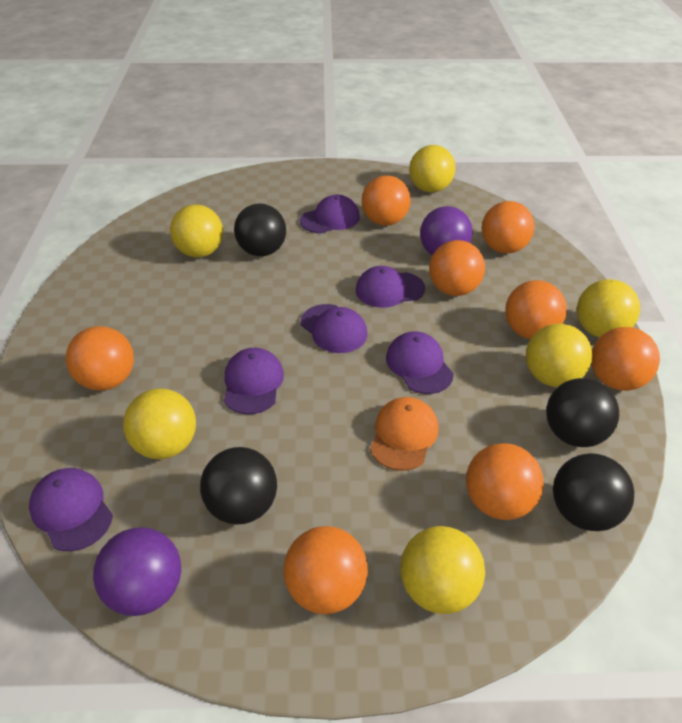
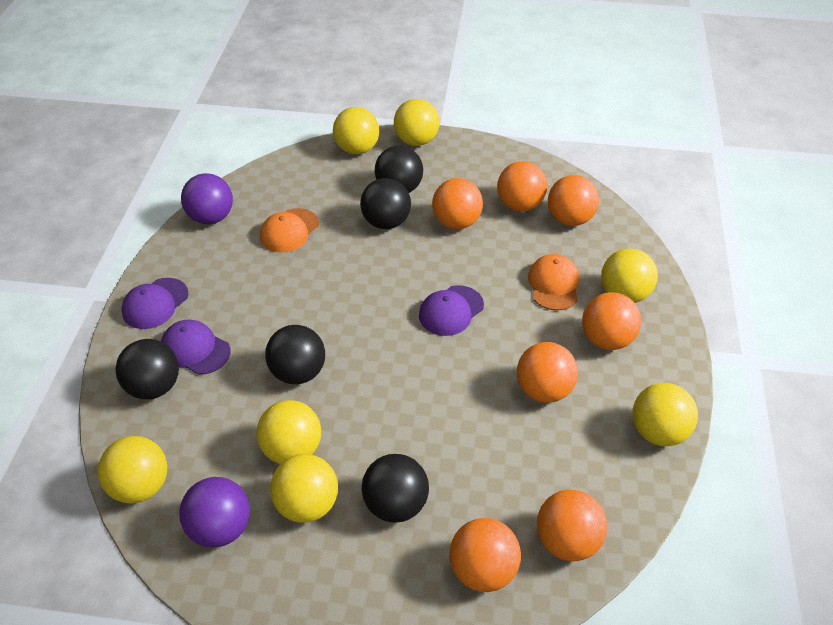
black ball: 4 -> 5
orange ball: 8 -> 7
orange cap: 1 -> 2
purple cap: 6 -> 3
yellow ball: 6 -> 7

